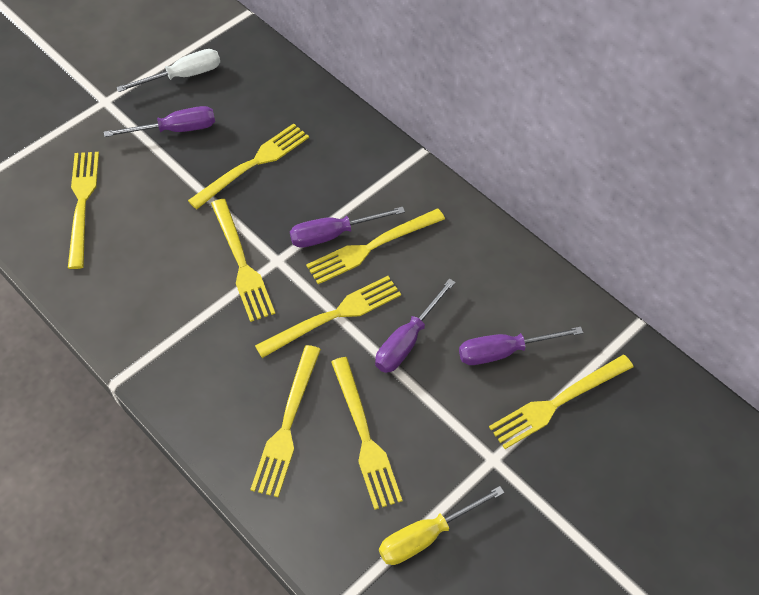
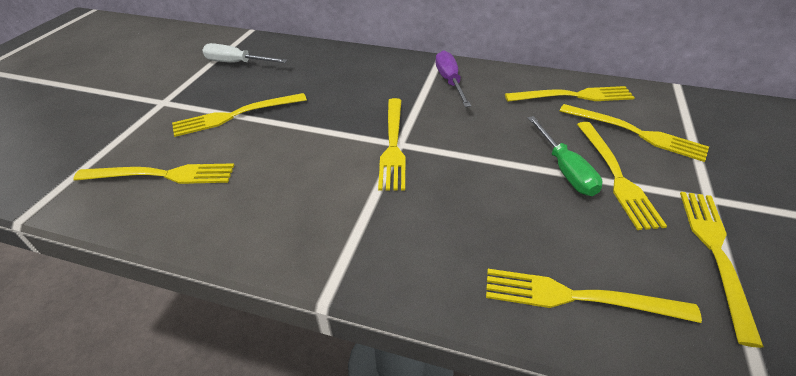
green screwdriver: 0 -> 1
purple screwdriver: 4 -> 1
yellow screwdriver: 1 -> 0

